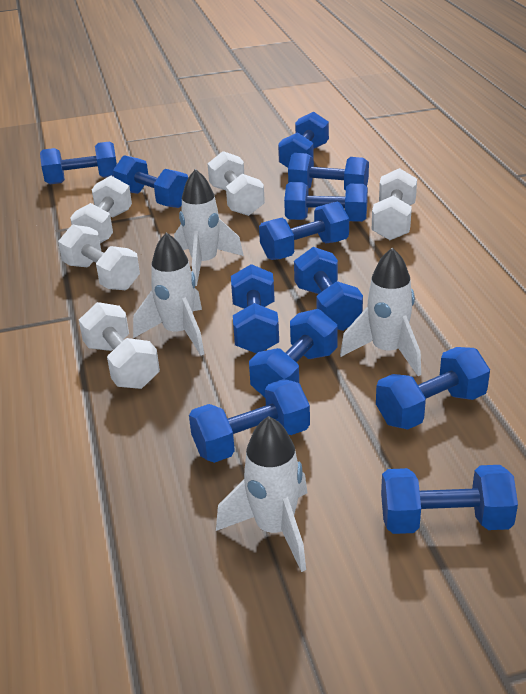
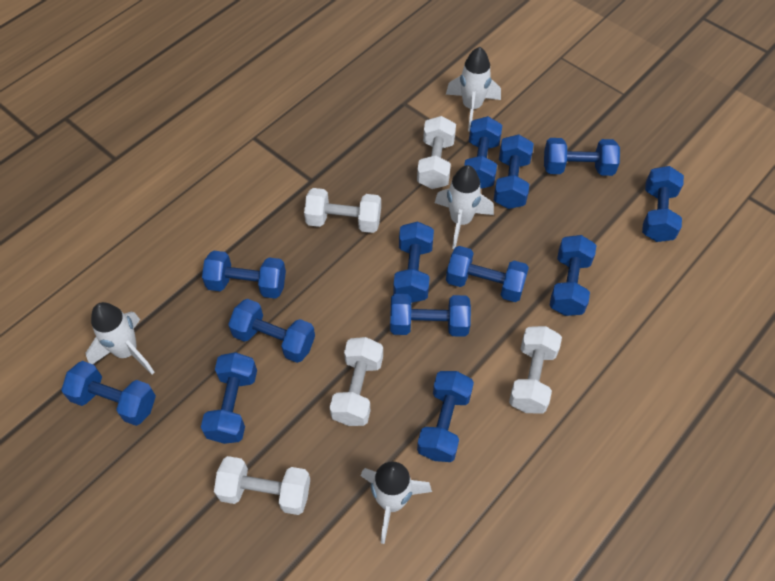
blue dumbbell: 12 -> 13

